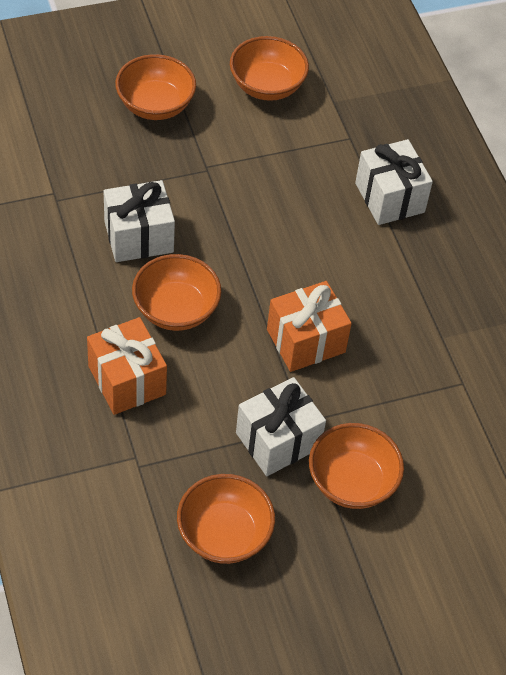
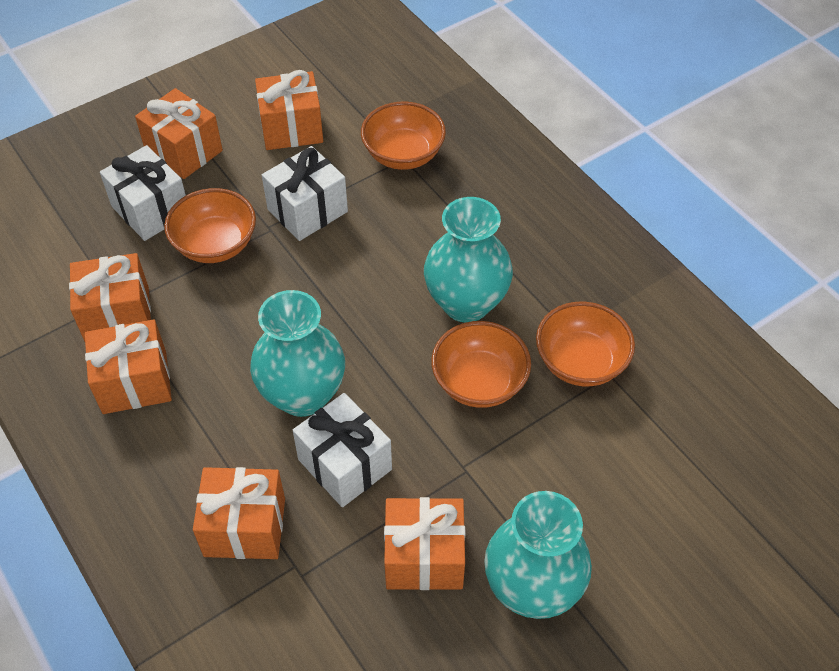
orange bowl: 5 -> 4
orange gift: 2 -> 6
turquoise vase: 0 -> 3

